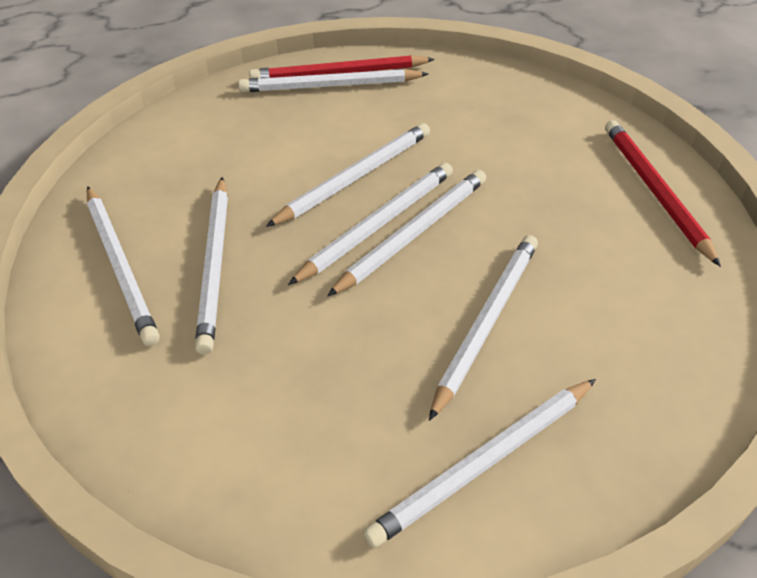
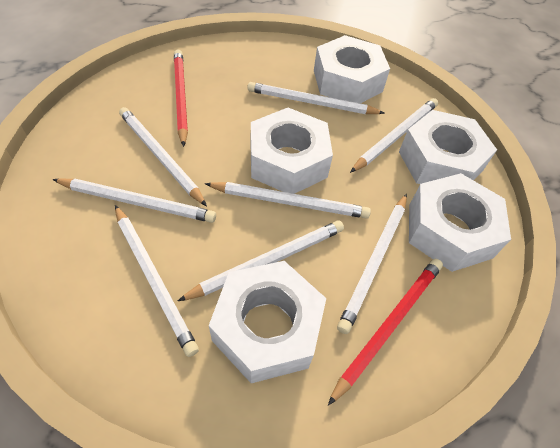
white nut: 0 -> 5

